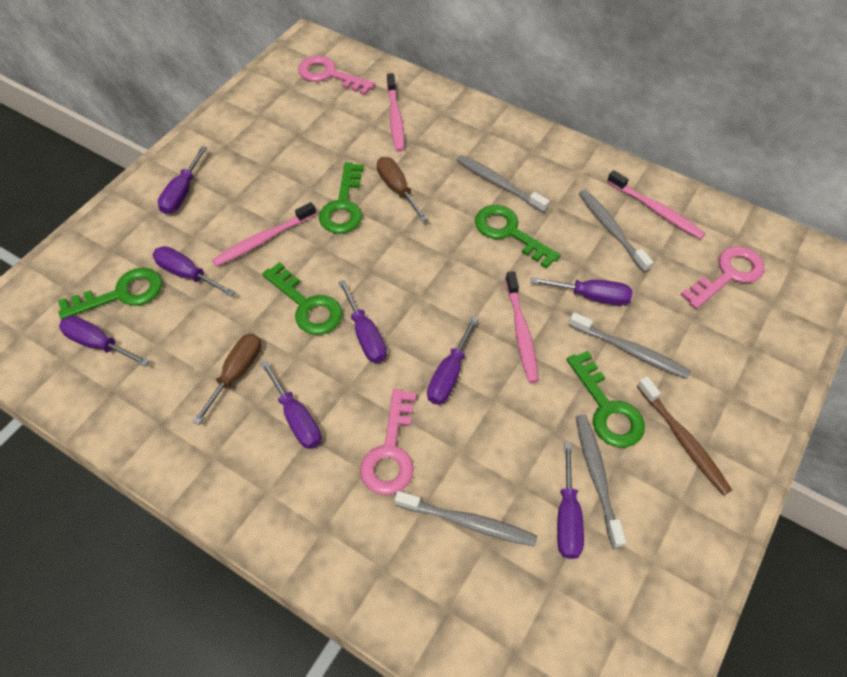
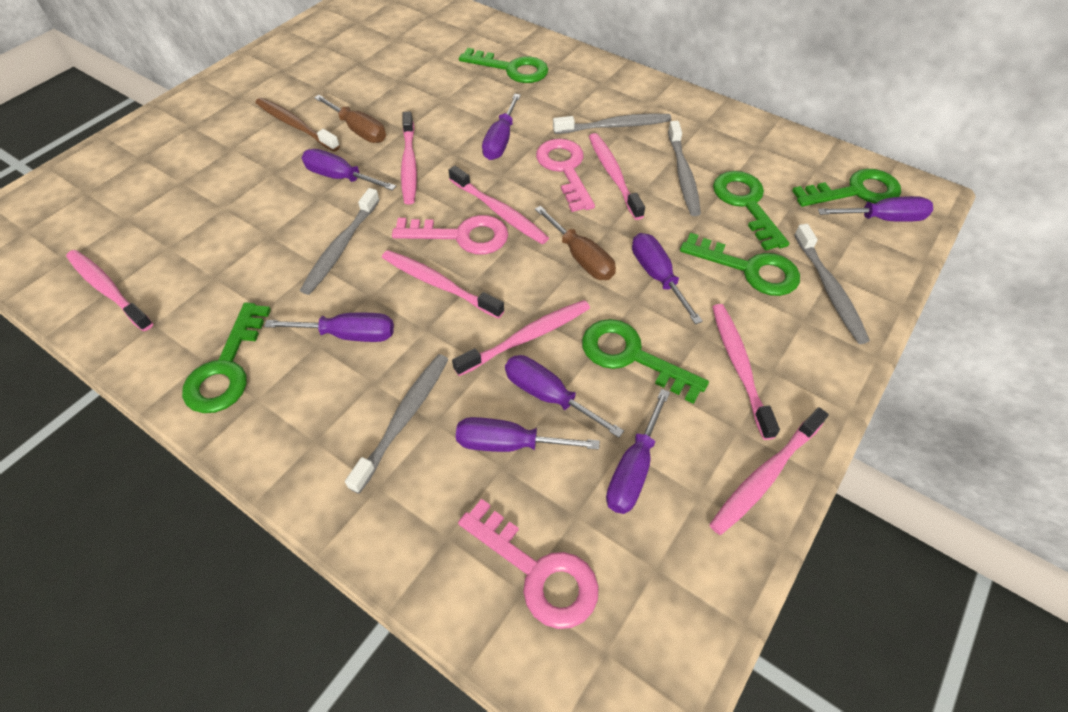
green key: 5 -> 6
pink toothbrush: 4 -> 8

